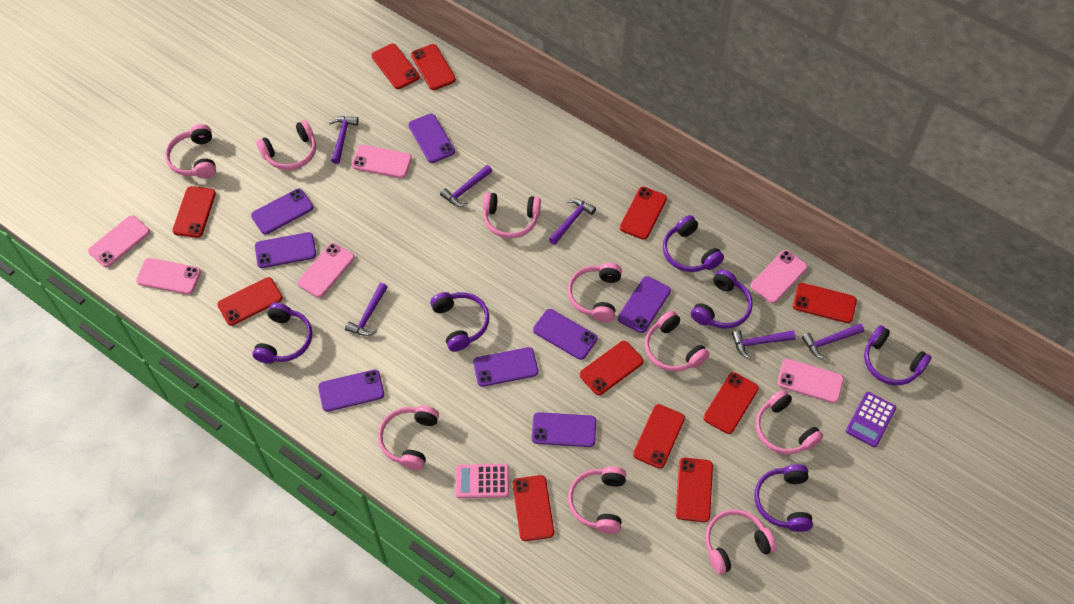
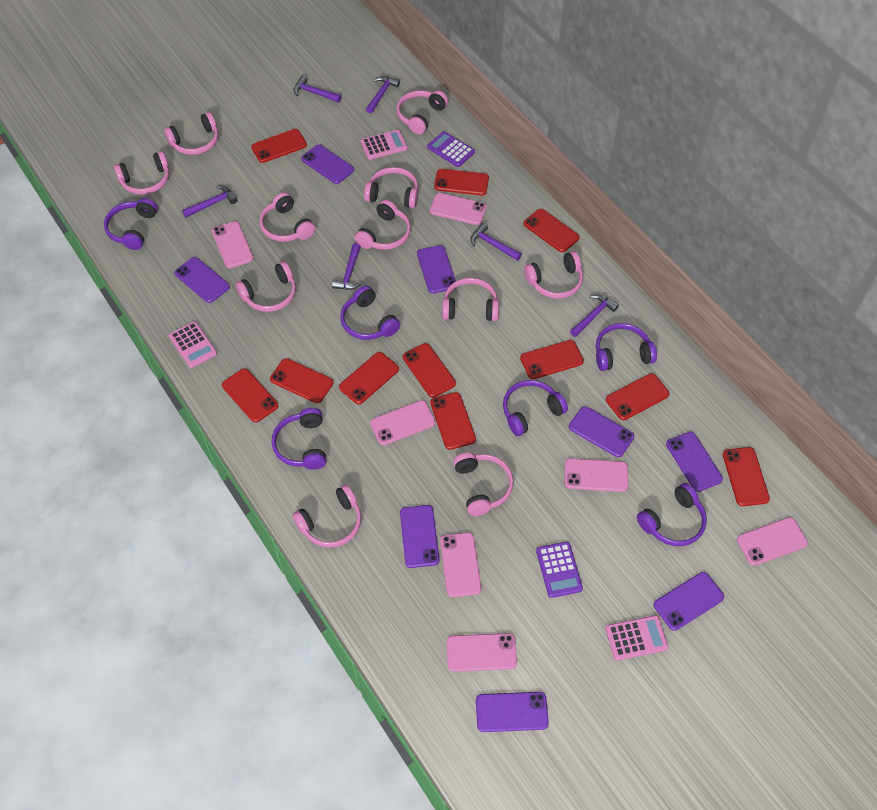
pink calculator: 1 -> 3
pink headphones: 9 -> 11
pink phone: 6 -> 7
purple calculator: 1 -> 2

